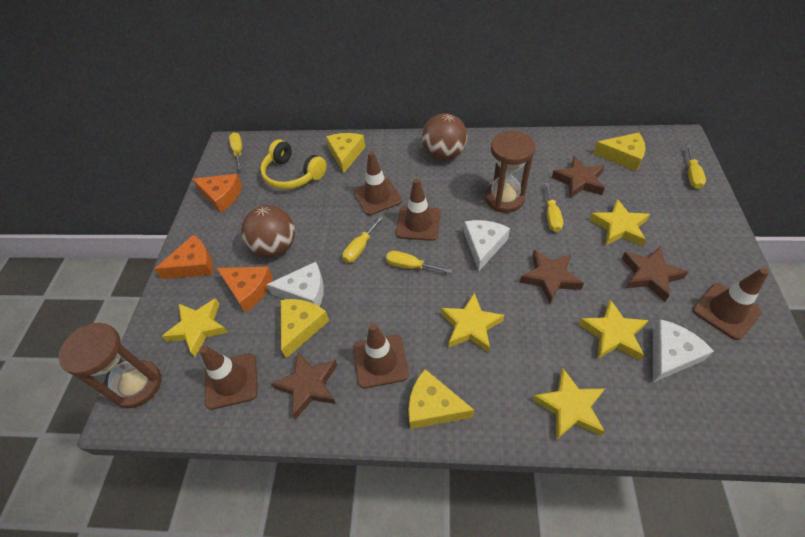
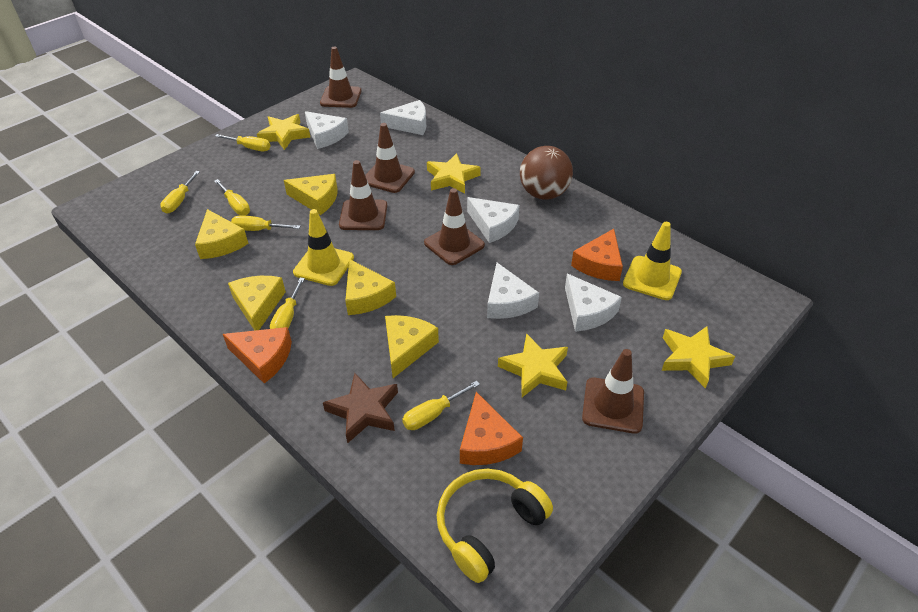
brown ball: 2 -> 1
brown hourglass: 2 -> 0
brown star: 4 -> 1
white cheese: 3 -> 5
yellow cheese: 4 -> 5
yellow screwdriver: 5 -> 6
yellow star: 5 -> 4
yellow traffic cone: 0 -> 2

